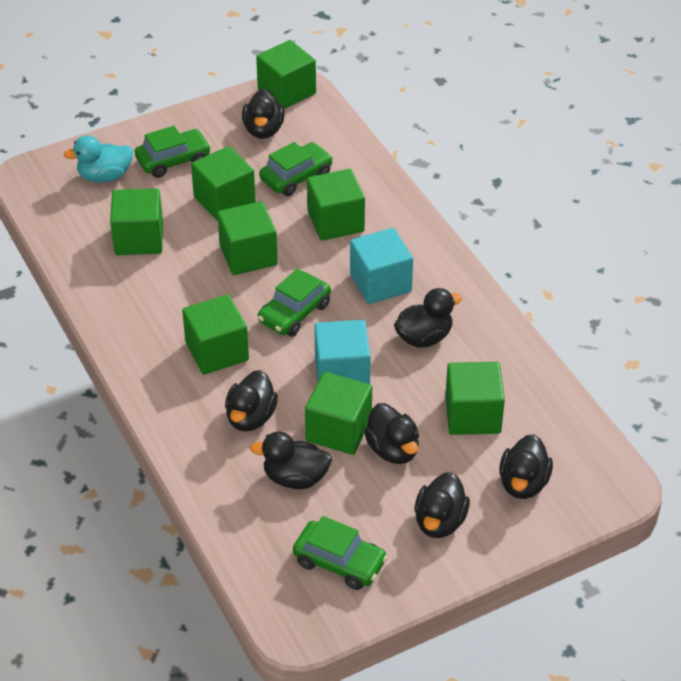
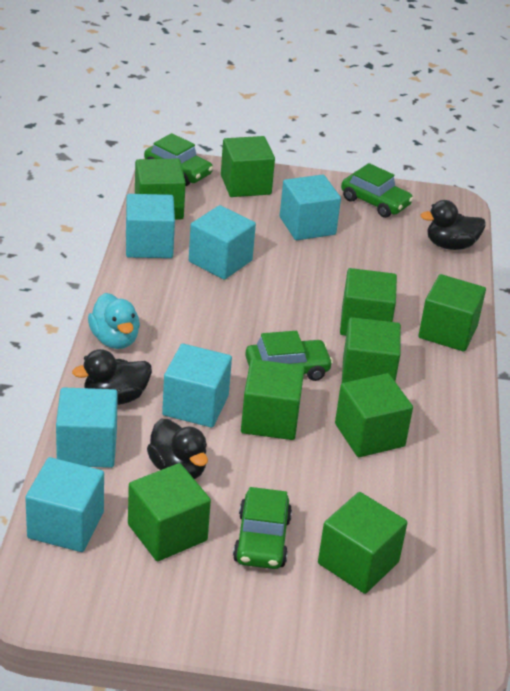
black duck: 7 -> 3
green cube: 8 -> 9
turquoise cube: 2 -> 6

